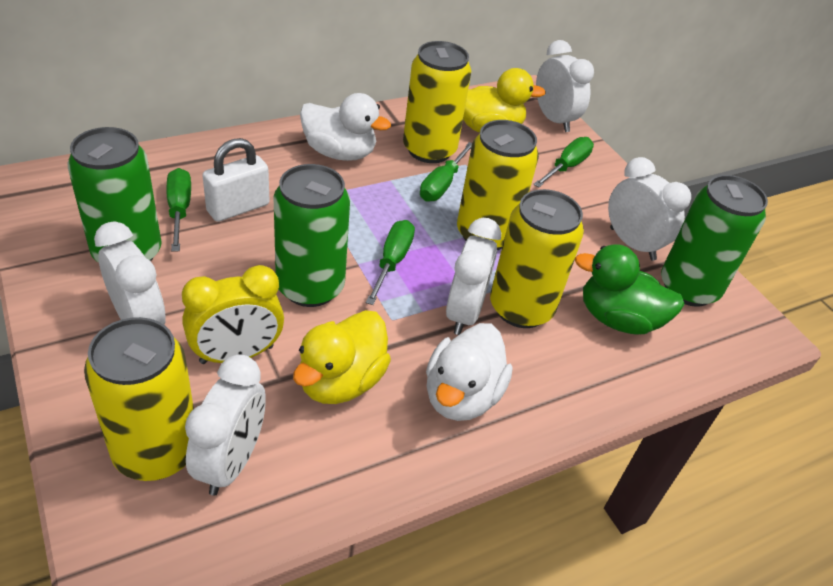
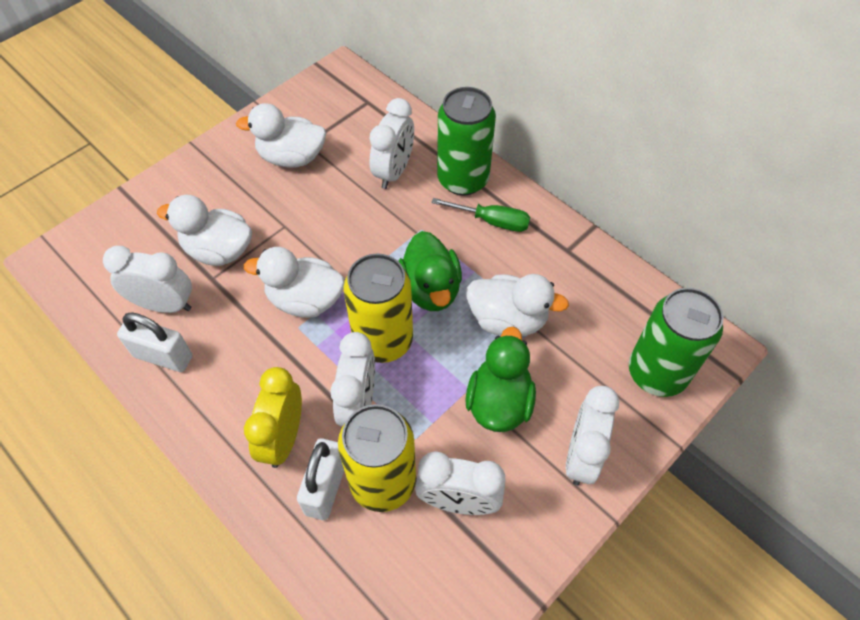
green can: 3 -> 2
green duck: 1 -> 2
green screwdriver: 4 -> 1
white duck: 2 -> 4
white padlock: 1 -> 2
yellow can: 4 -> 2
yellow duck: 2 -> 0

